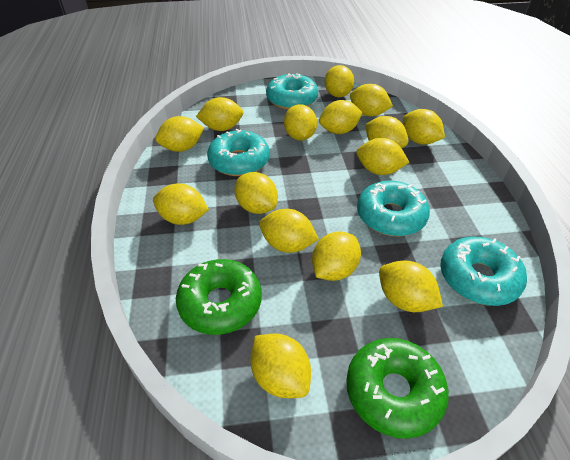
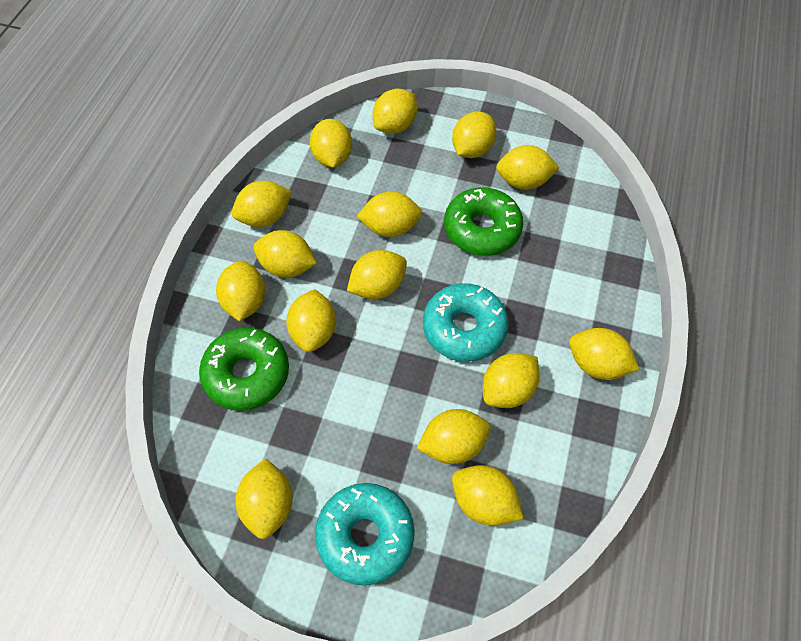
turquoise donut: 4 -> 2

